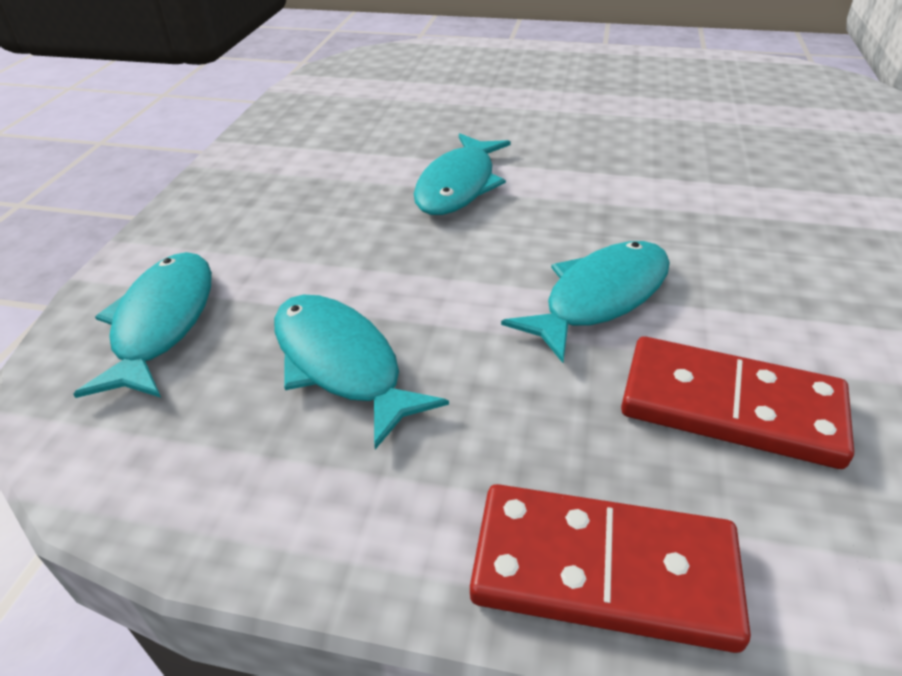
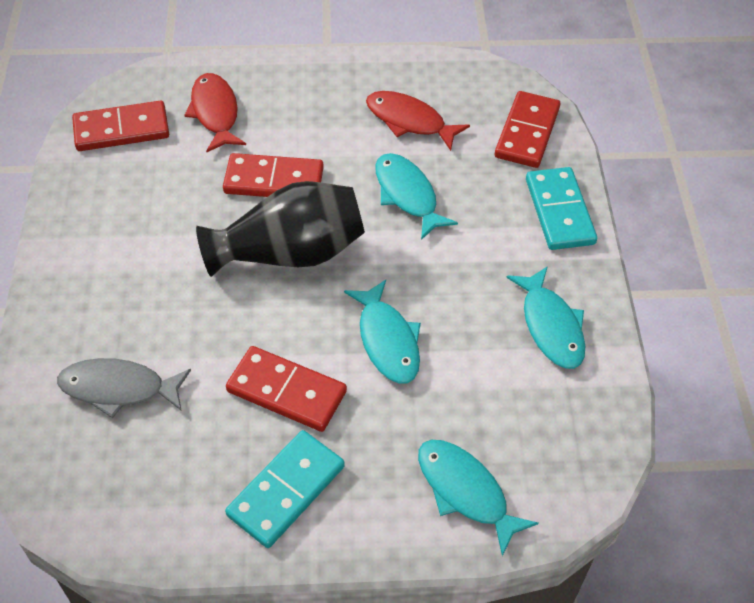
black vase: 0 -> 1
grey fish: 0 -> 1
red domino: 2 -> 4
red fish: 0 -> 2
turquoise domino: 0 -> 2

